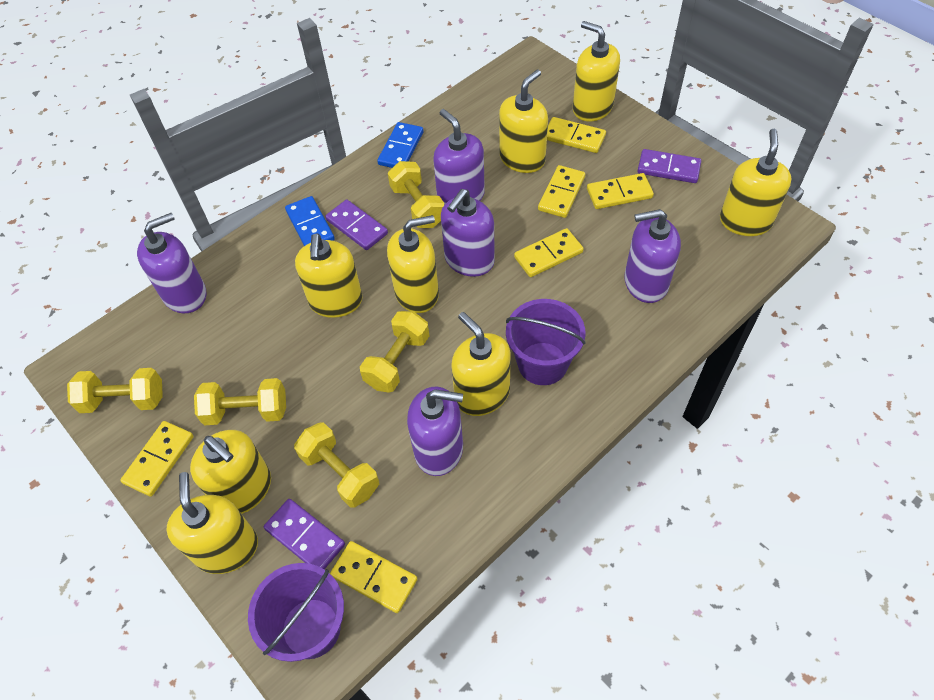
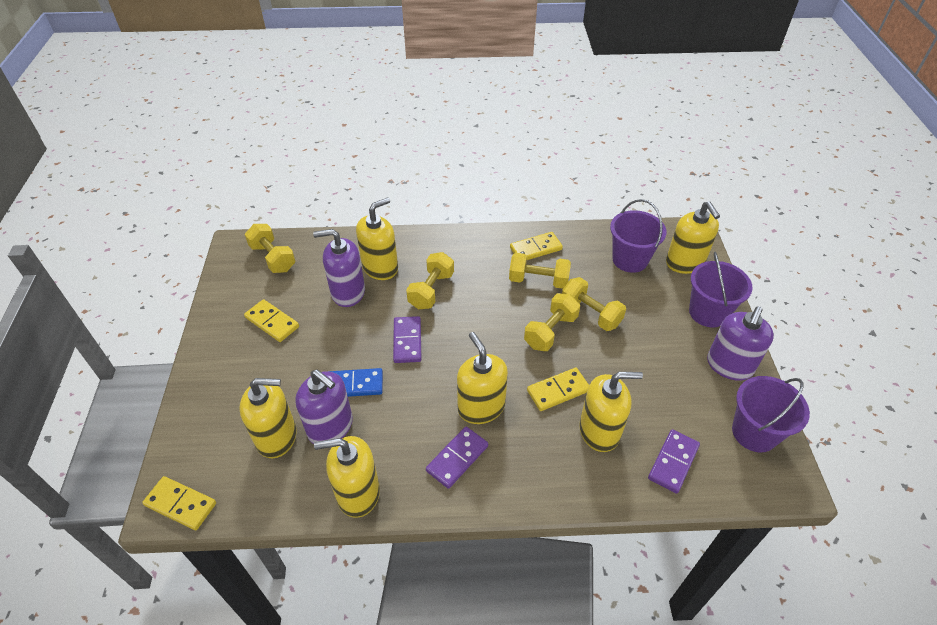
blue domino: 2 -> 1
purple bucket: 2 -> 3
purple soap dispenser: 5 -> 3
yellow domino: 6 -> 4
yellow soap dispenser: 8 -> 6

